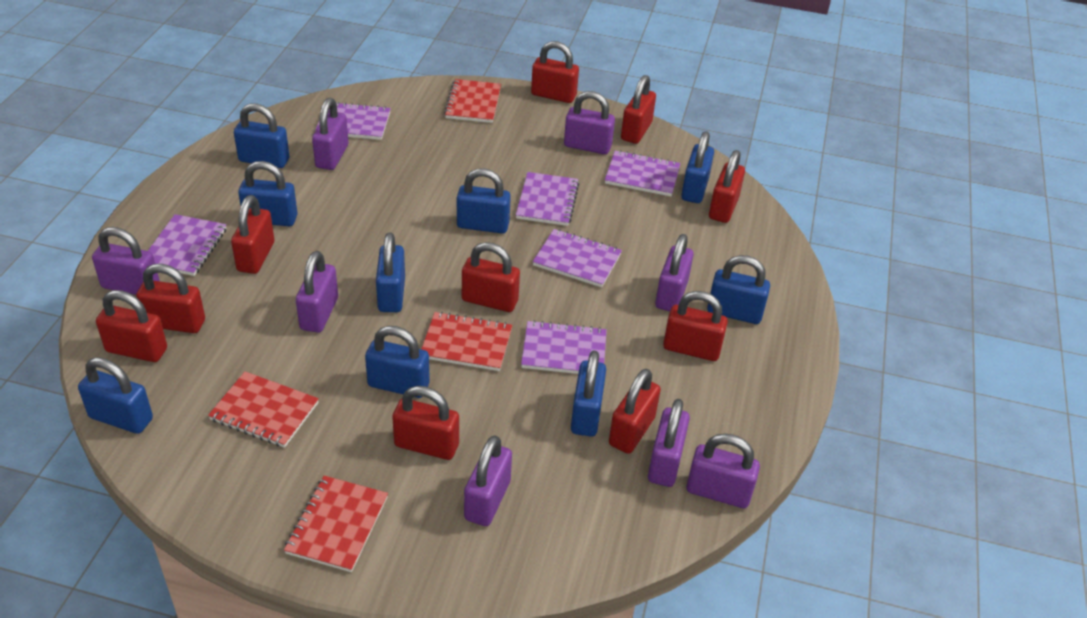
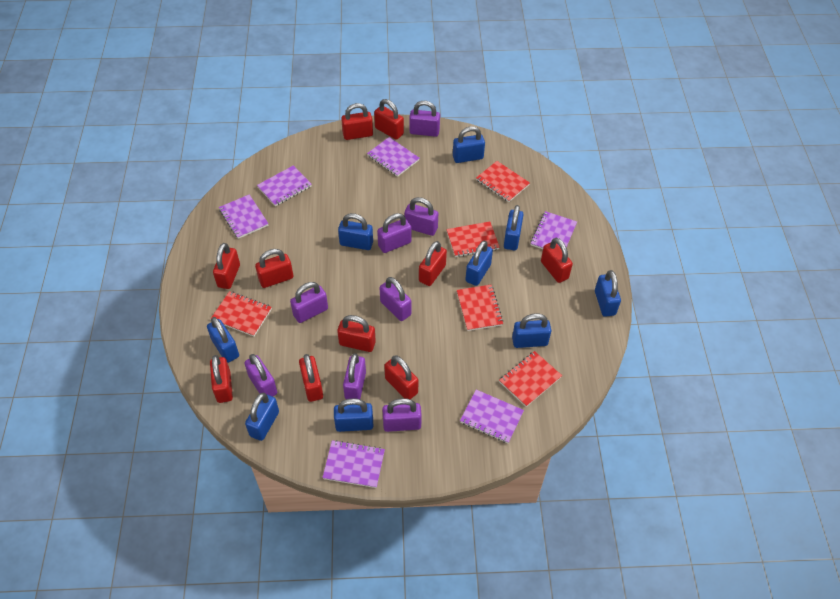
red notebook: 4 -> 5

